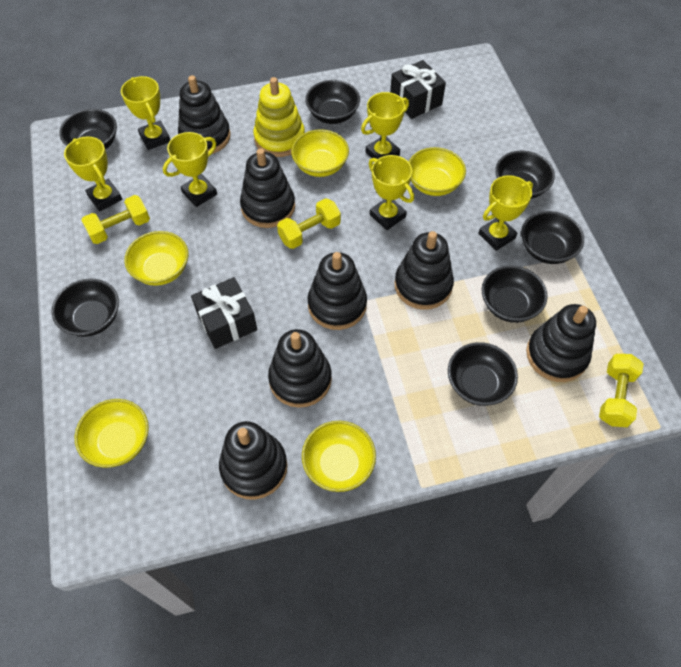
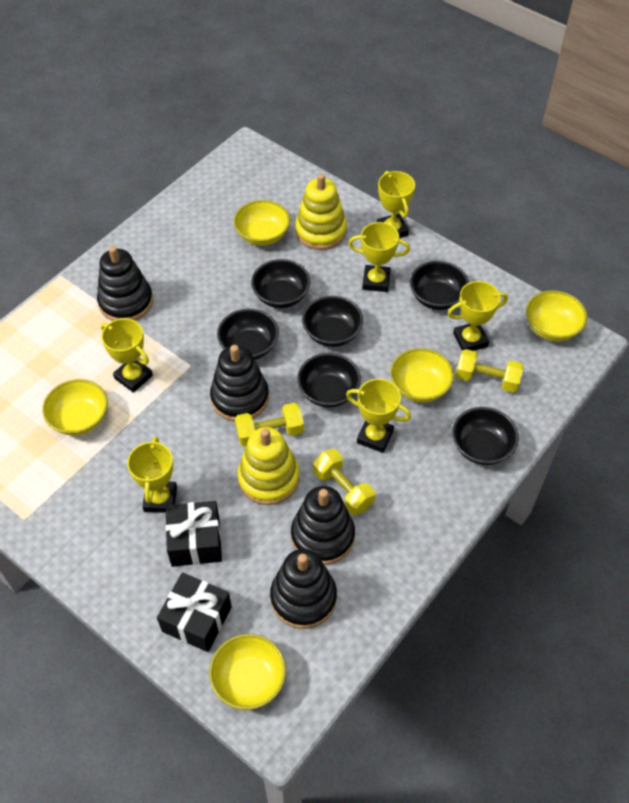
black bowl: 7 -> 6
black stacking toy: 7 -> 4
yellow stacking toy: 1 -> 2

